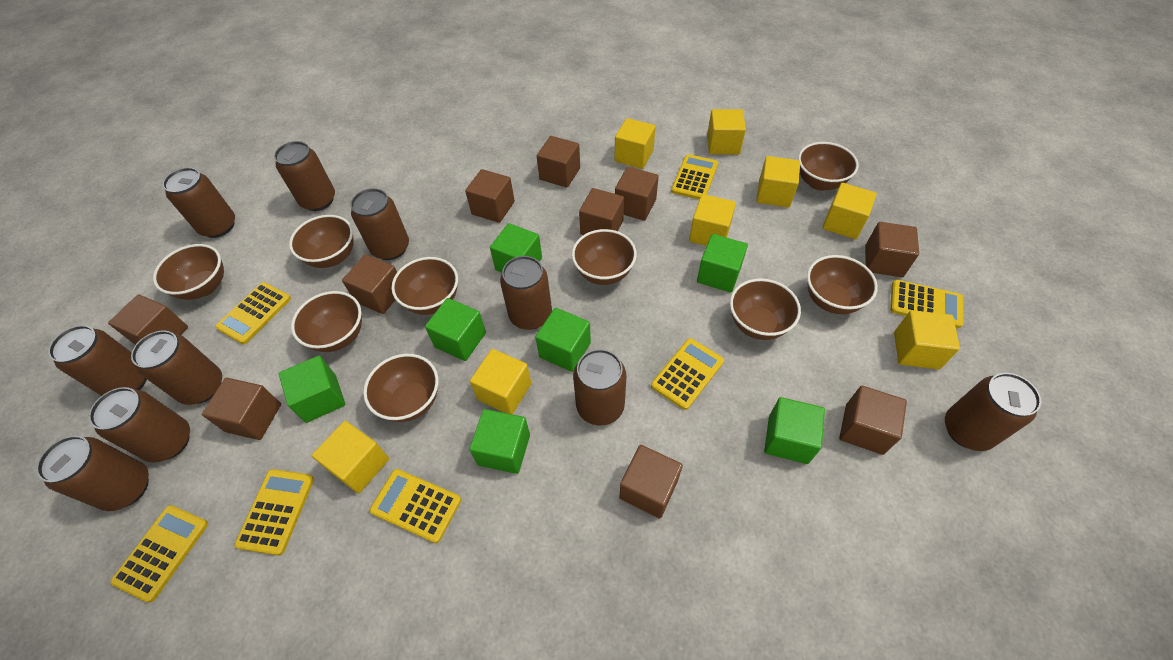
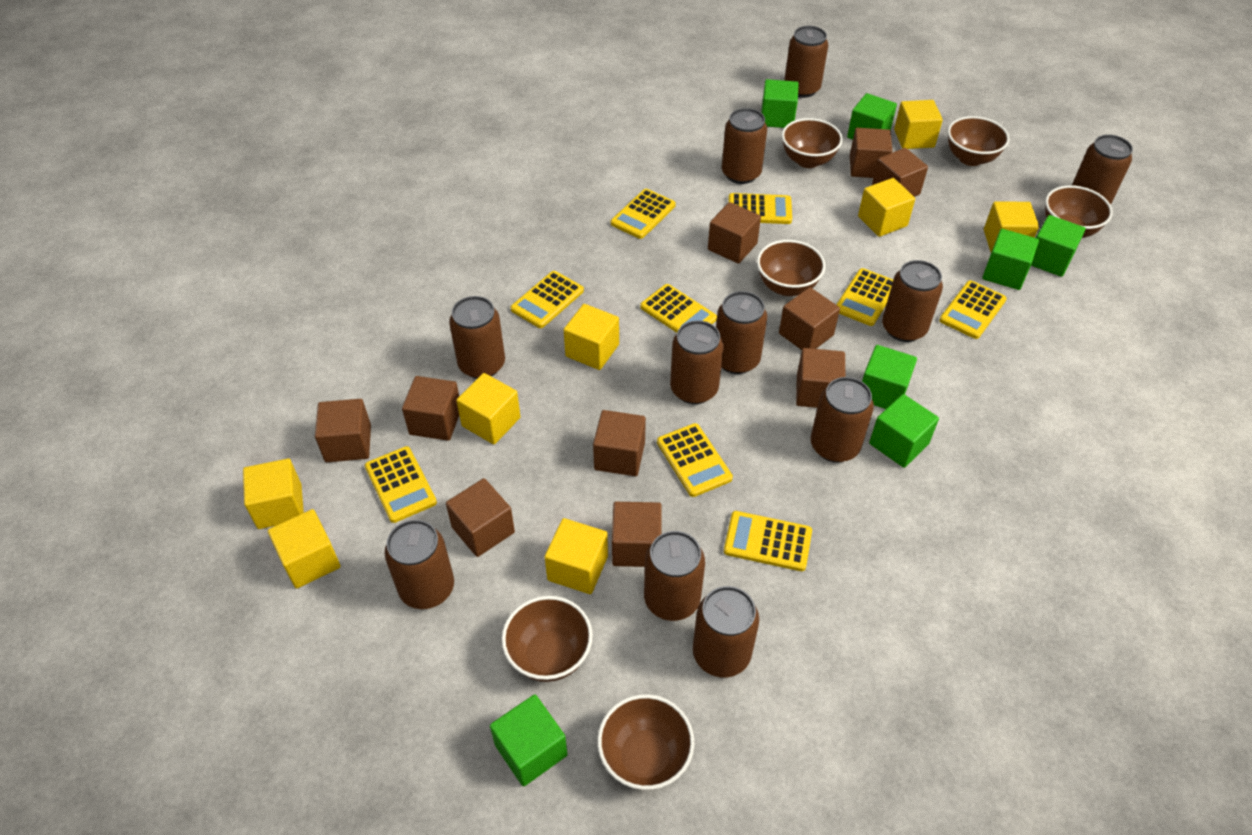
brown bowl: 9 -> 6
brown can: 10 -> 11
yellow calculator: 7 -> 9

